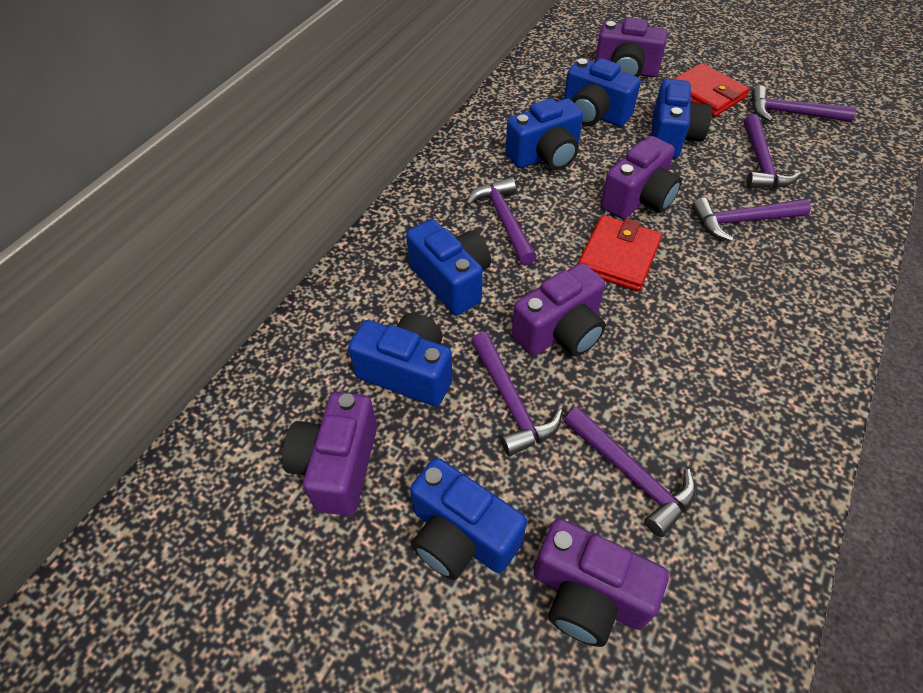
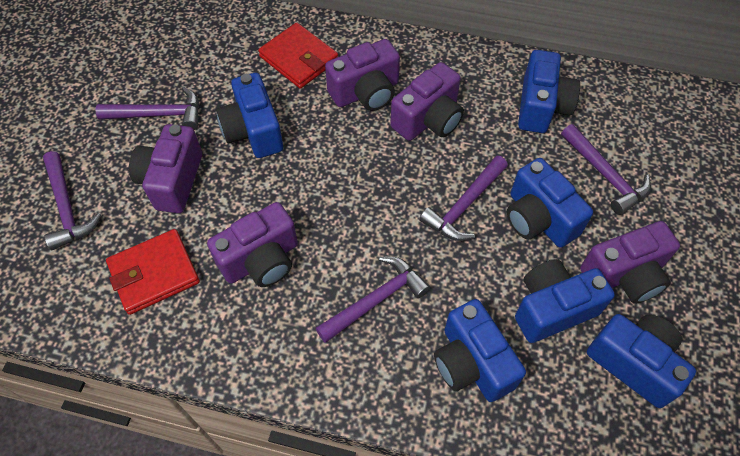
purple hammer: 6 -> 5

